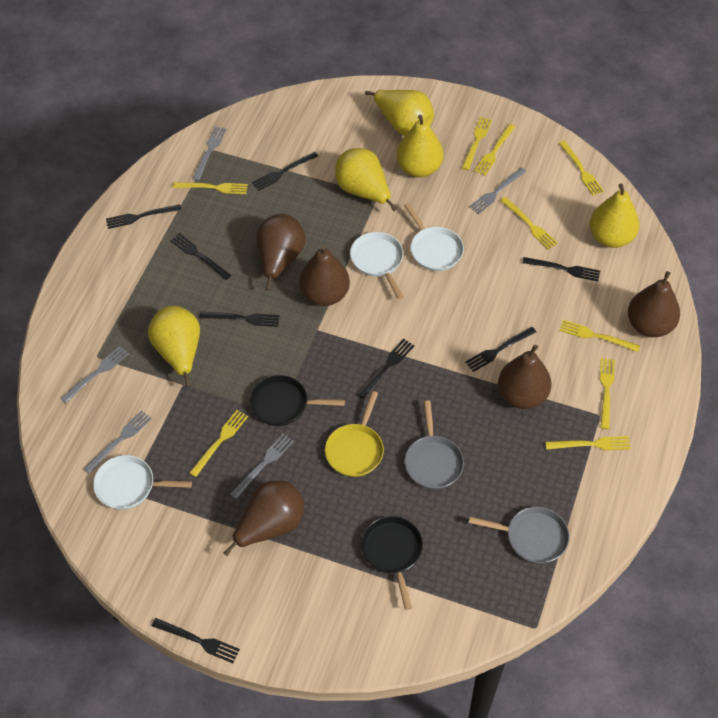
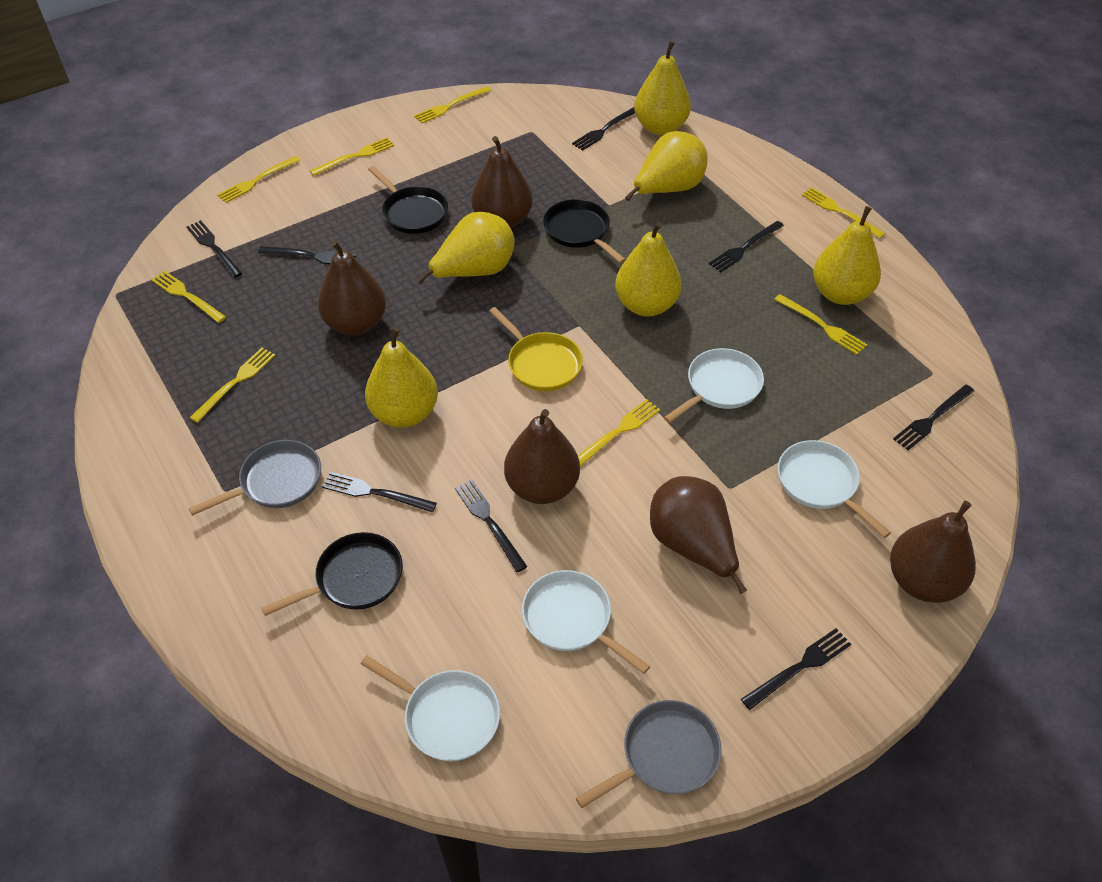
black pan: 2 -> 3
grey fork: 5 -> 0
white pan: 3 -> 4
yellow fork: 9 -> 8
yellow pear: 5 -> 6

